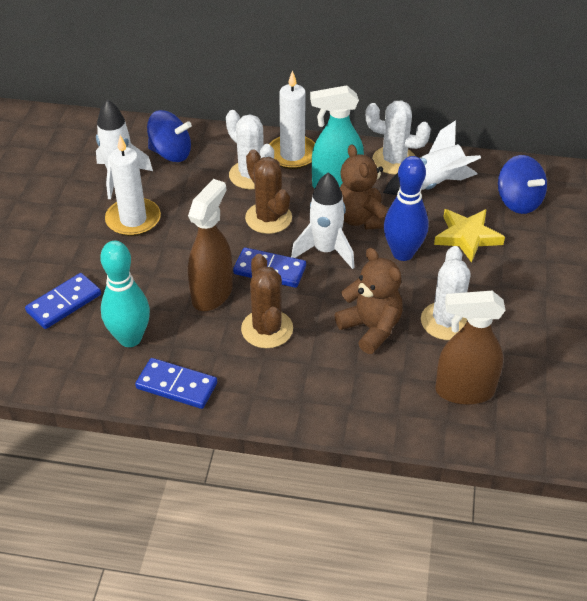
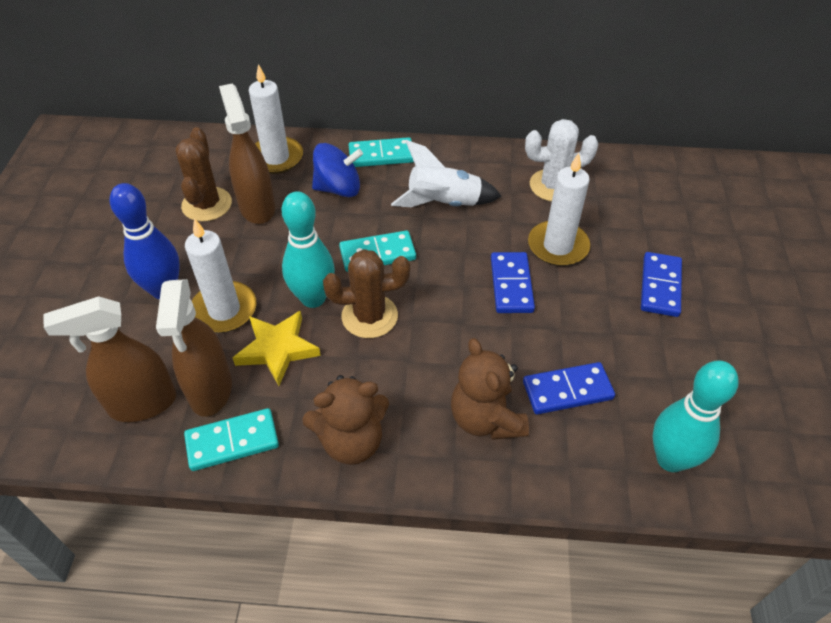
blue spinning top: 2 -> 1
brown spray bottle: 2 -> 3
turquoise bowling pin: 1 -> 2
turquoise domino: 0 -> 3
turquoise spray bottle: 1 -> 0
white cactus: 3 -> 1
white candle: 2 -> 3
white rocket: 3 -> 1

